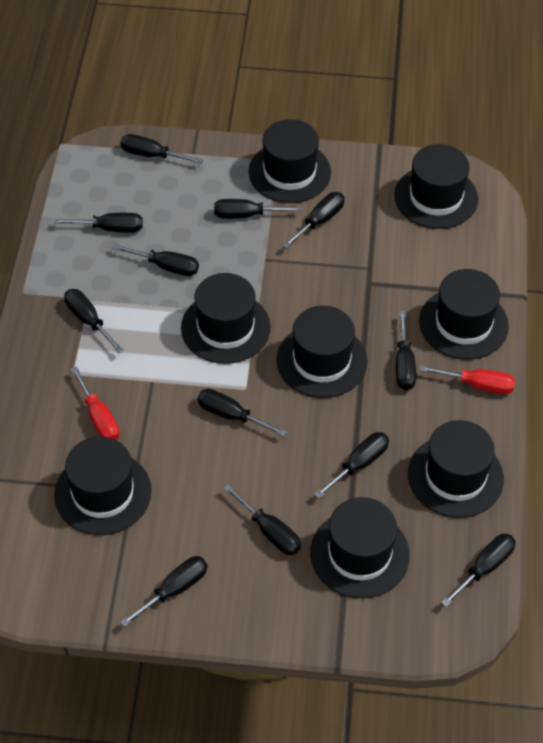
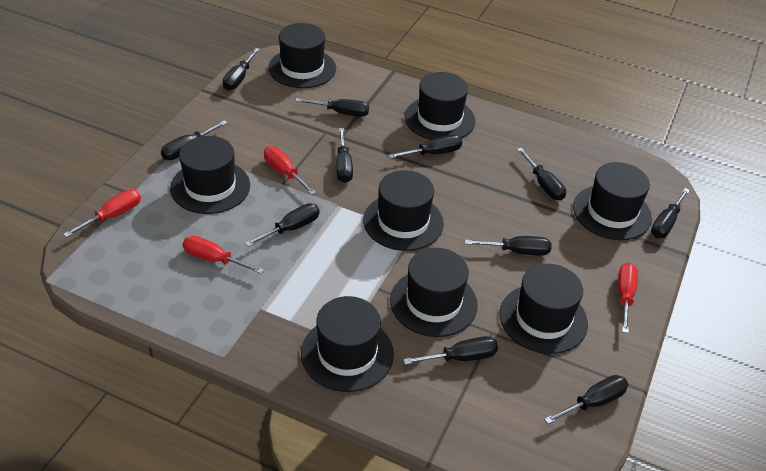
black screwdriver: 12 -> 11
red screwdriver: 2 -> 4

